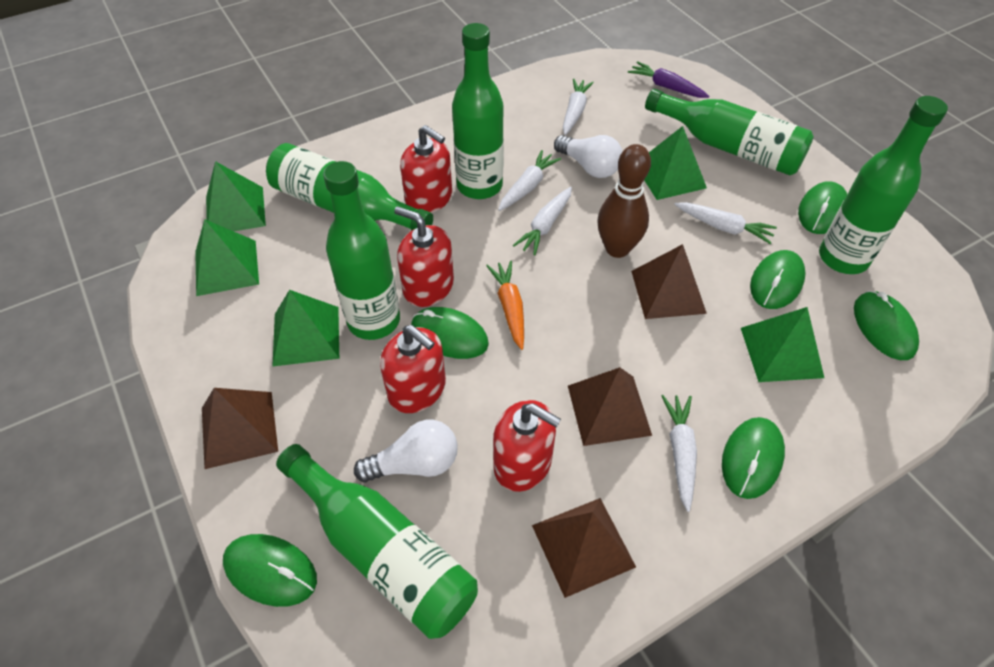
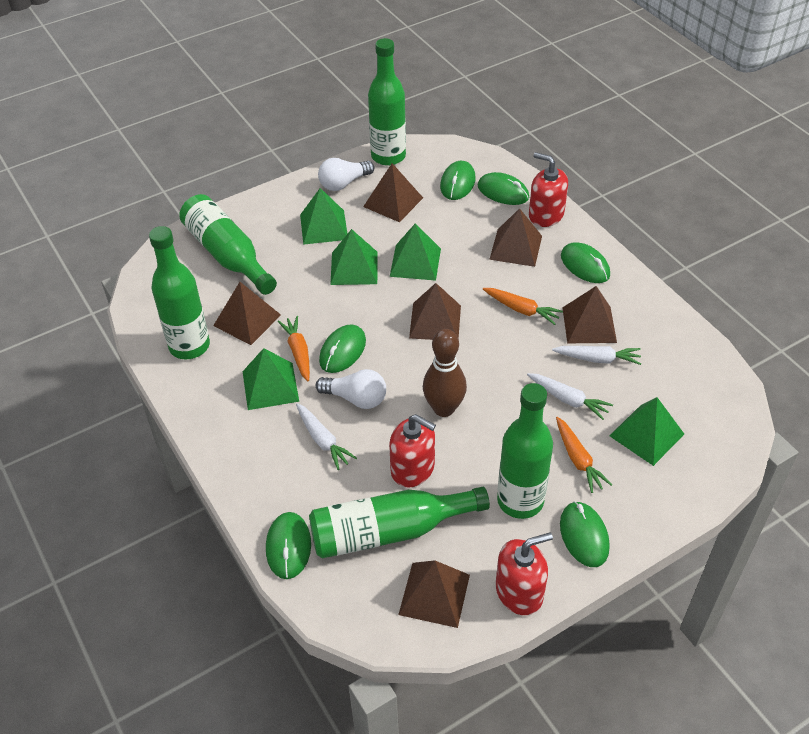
brown pyramid: 4 -> 6
green bottle: 6 -> 5
orange carrot: 1 -> 3
purple carrot: 1 -> 0
red soap dispenser: 4 -> 3
white carrot: 5 -> 3

